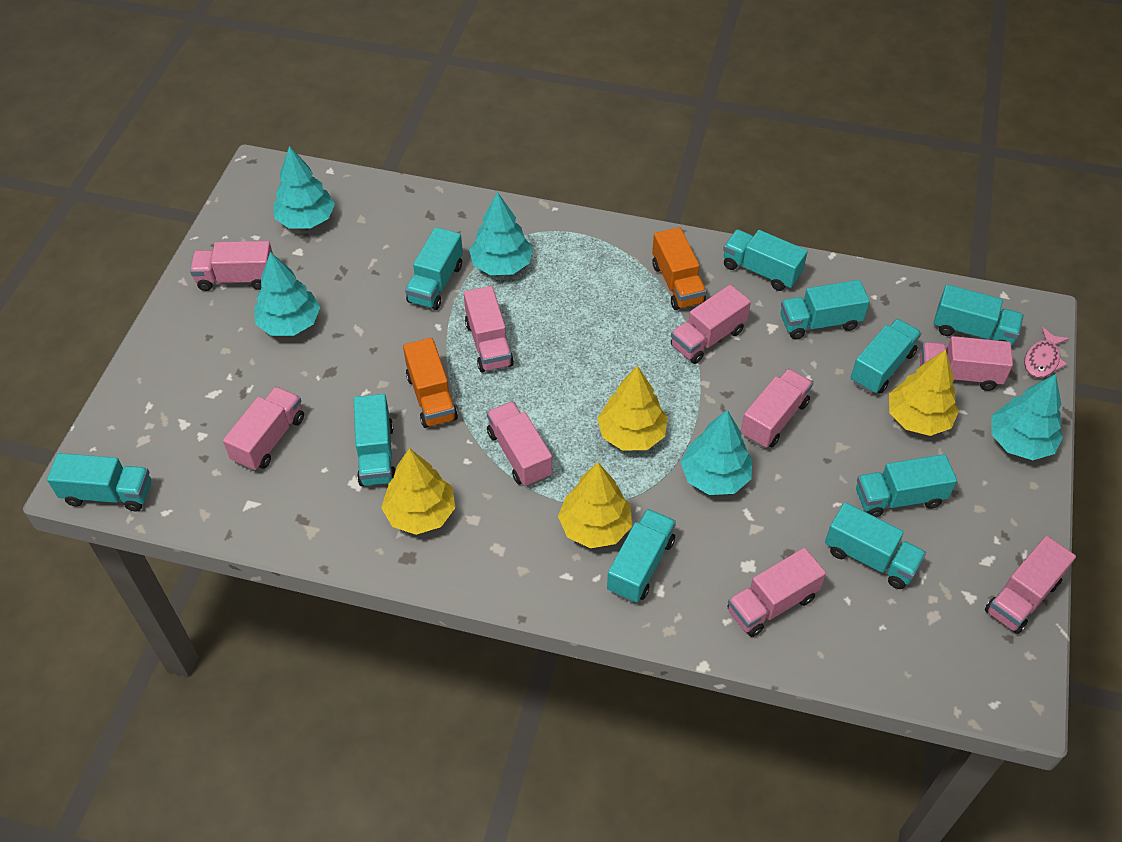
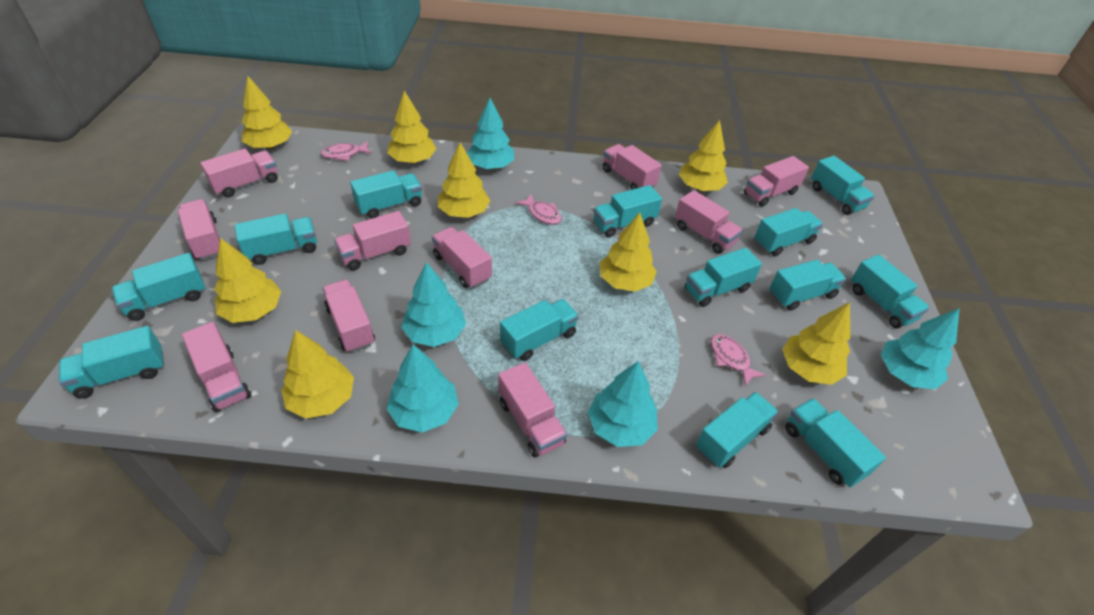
orange truck: 2 -> 0
pink fish: 1 -> 3
pink truck: 9 -> 10
turquoise truck: 10 -> 13
yellow tree: 4 -> 8

